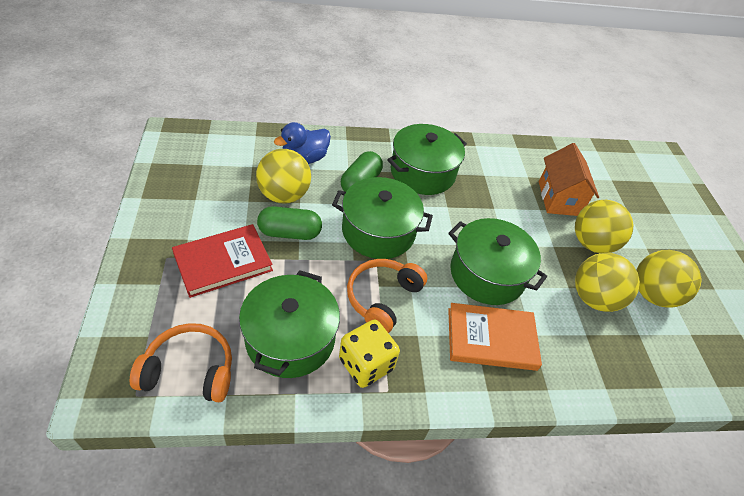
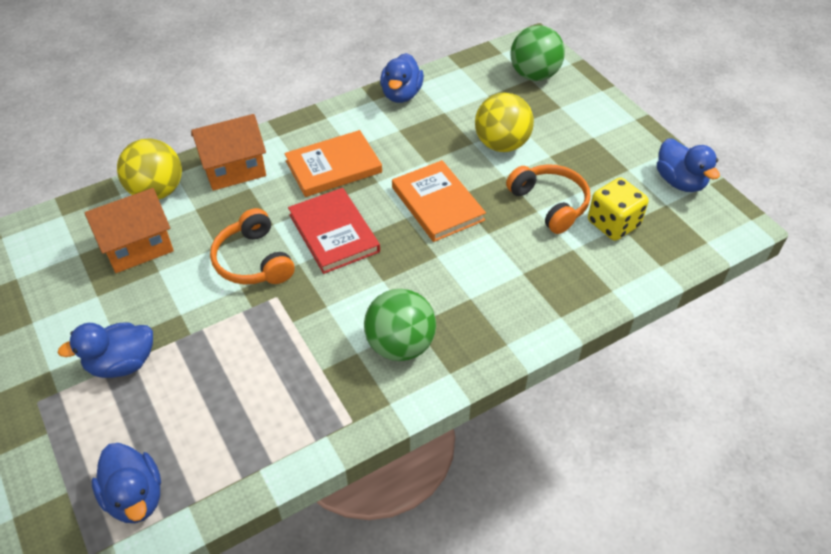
blue duck: 1 -> 4
green ball: 0 -> 2
green capsule: 2 -> 0
green pot: 4 -> 0
orange book: 1 -> 2
orange house: 1 -> 2
yellow ball: 4 -> 2

